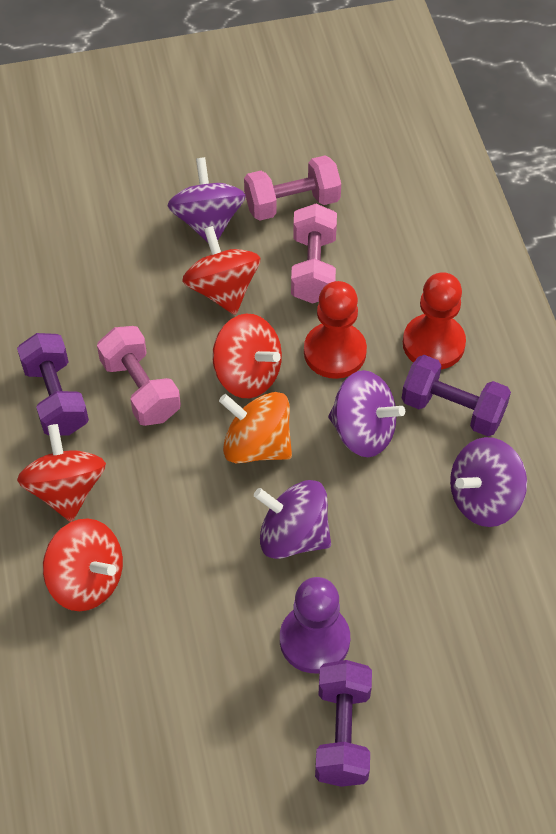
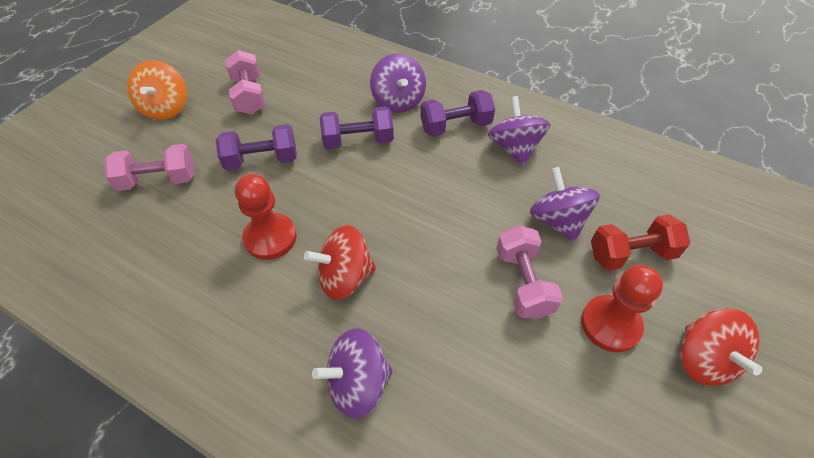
purple pawn: 1 -> 0
red dumbbell: 0 -> 1
red spinning top: 4 -> 2

